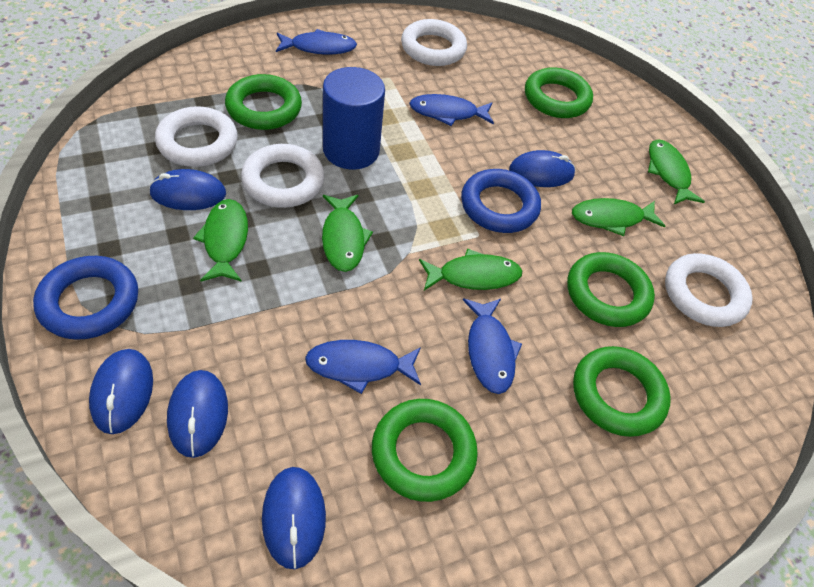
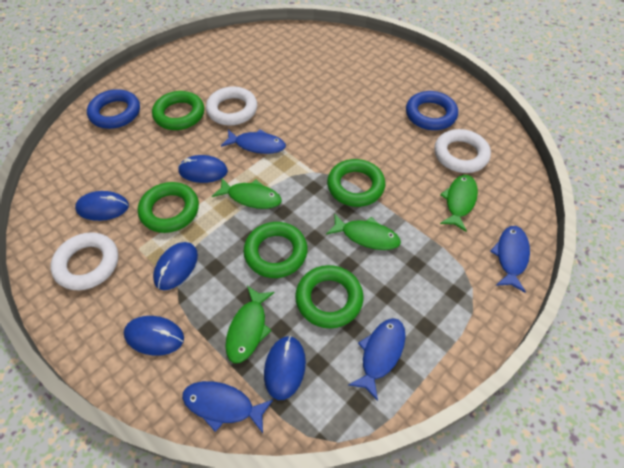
blue cylinder: 1 -> 0
green fish: 5 -> 4
white ring: 4 -> 3

